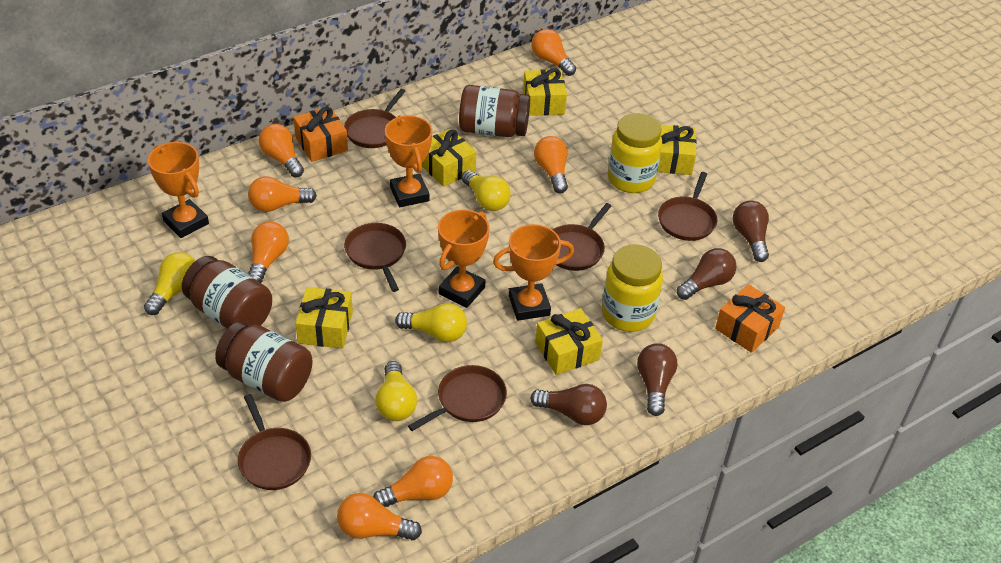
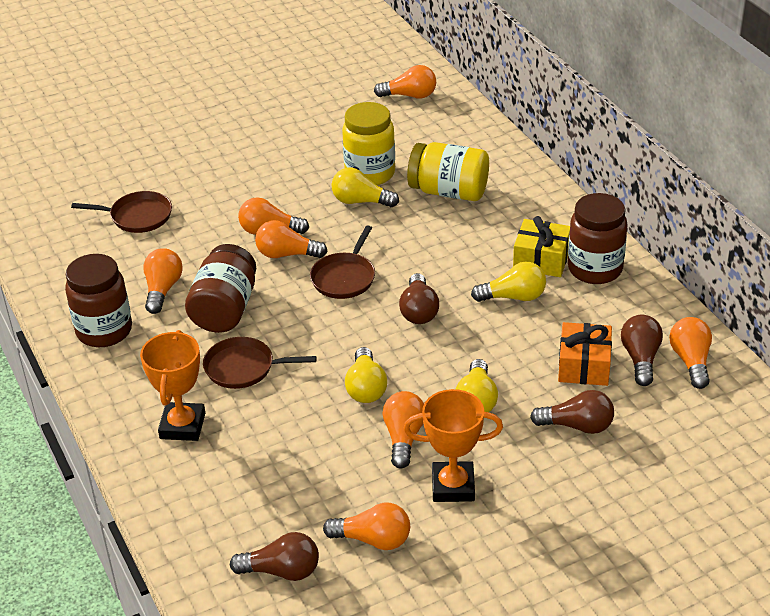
brown pan: 6 -> 3
orange gift: 2 -> 1
orange trophy: 4 -> 2
yellow gift: 5 -> 1

